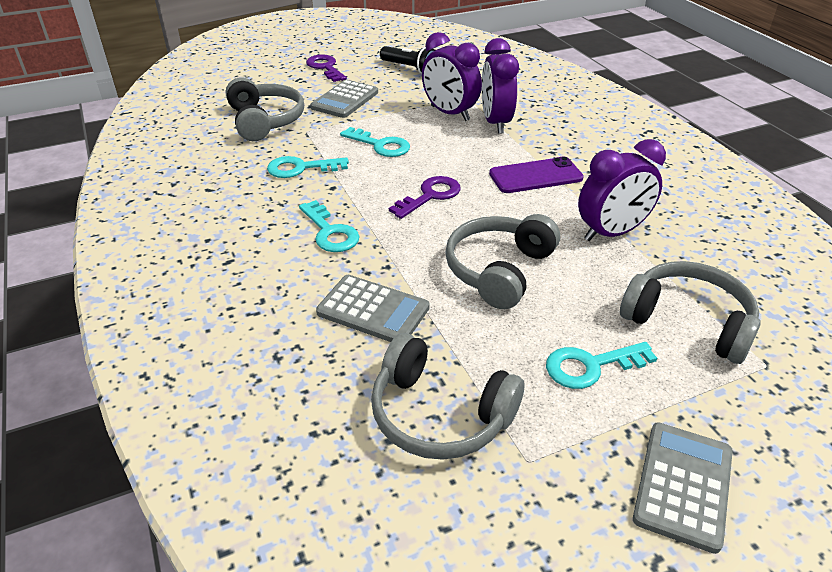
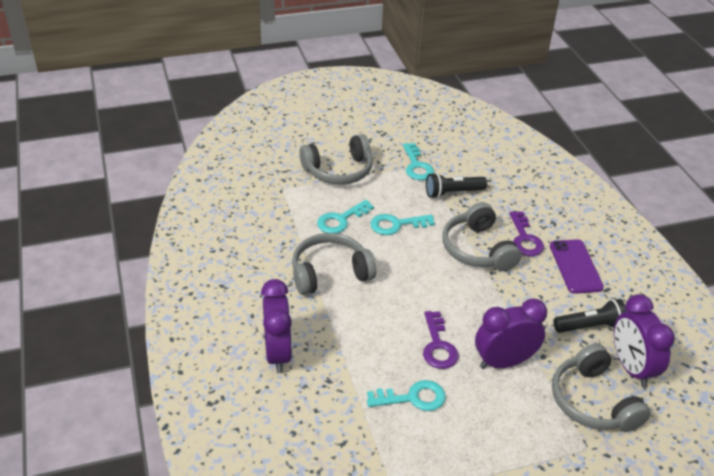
black flashlight: 1 -> 2
grey calculator: 3 -> 0

